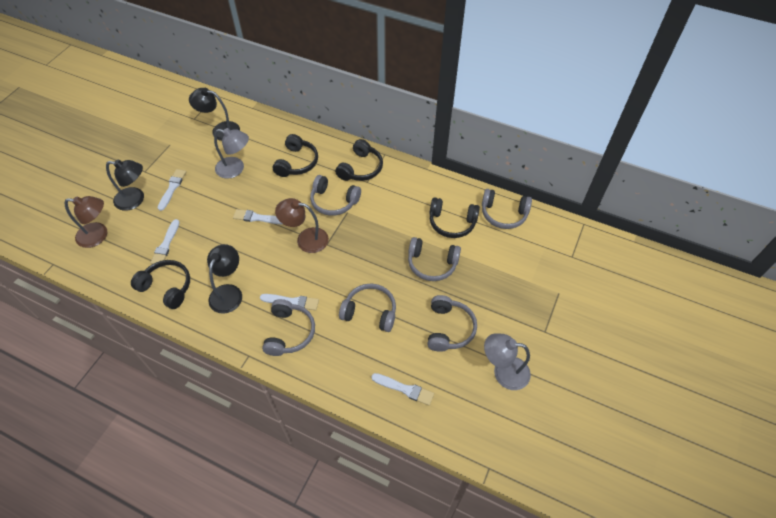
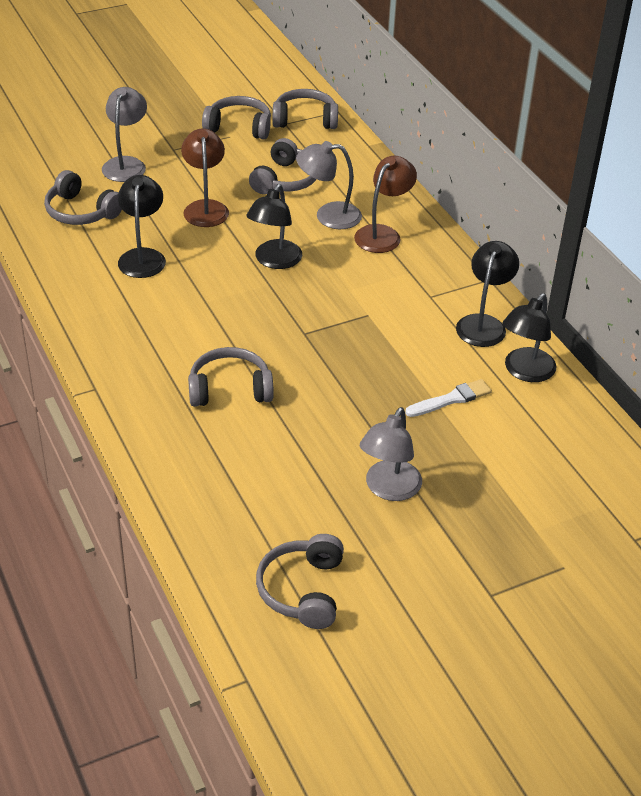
black headphones: 4 -> 0
black lamp: 3 -> 4
grey lamp: 2 -> 3
white brush: 5 -> 1

